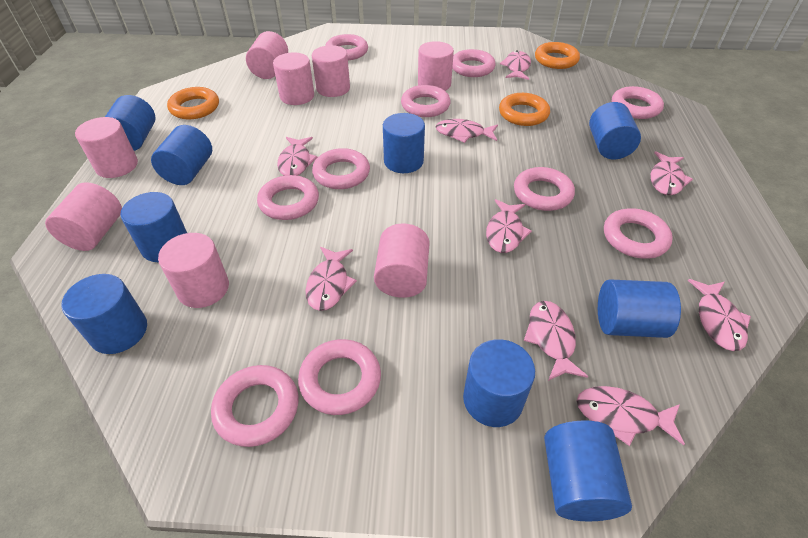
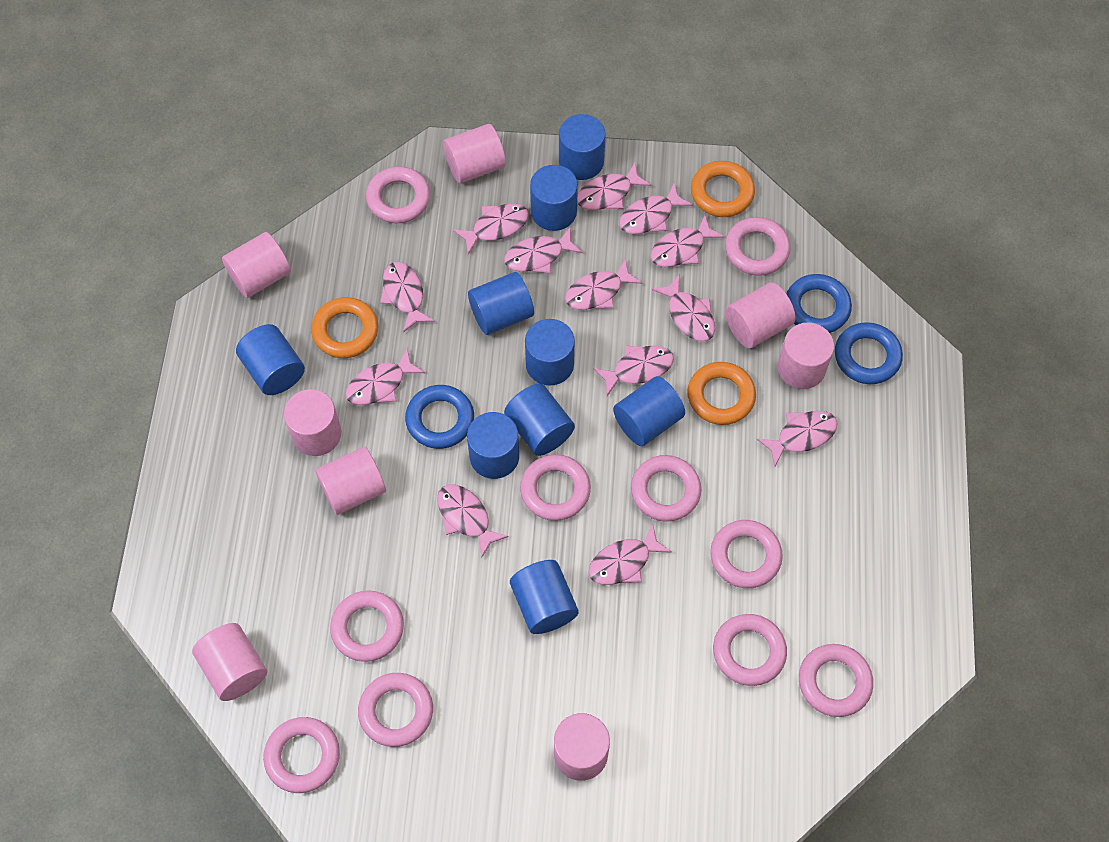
blue ring: 0 -> 3
pink fish: 9 -> 13

